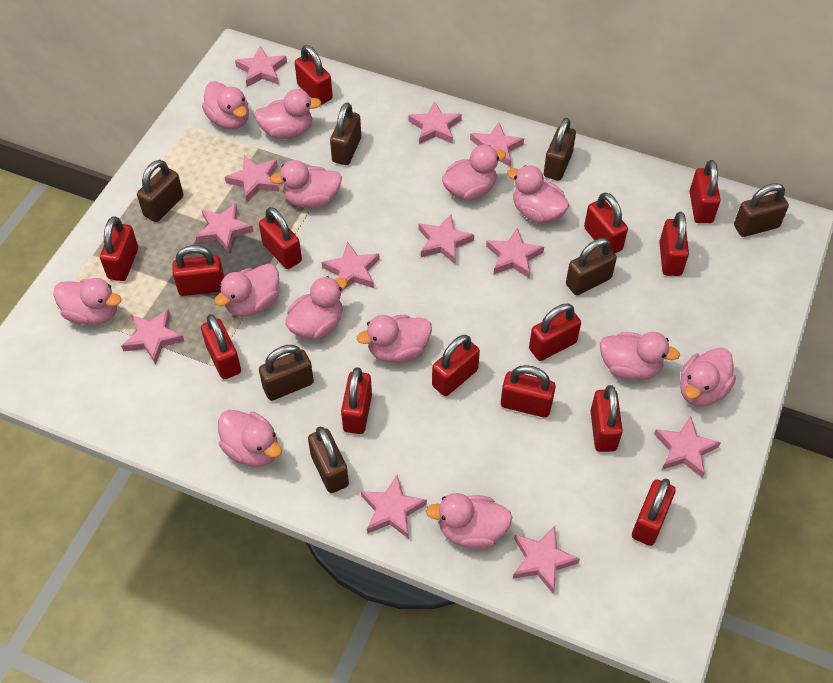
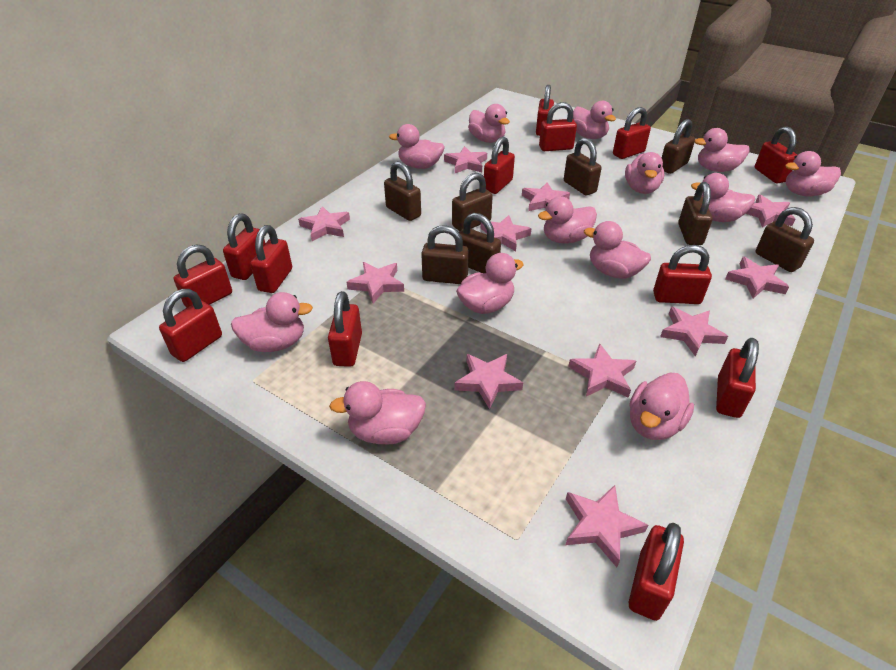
brown padlock: 7 -> 8
pink star: 12 -> 11
red padlock: 14 -> 13

